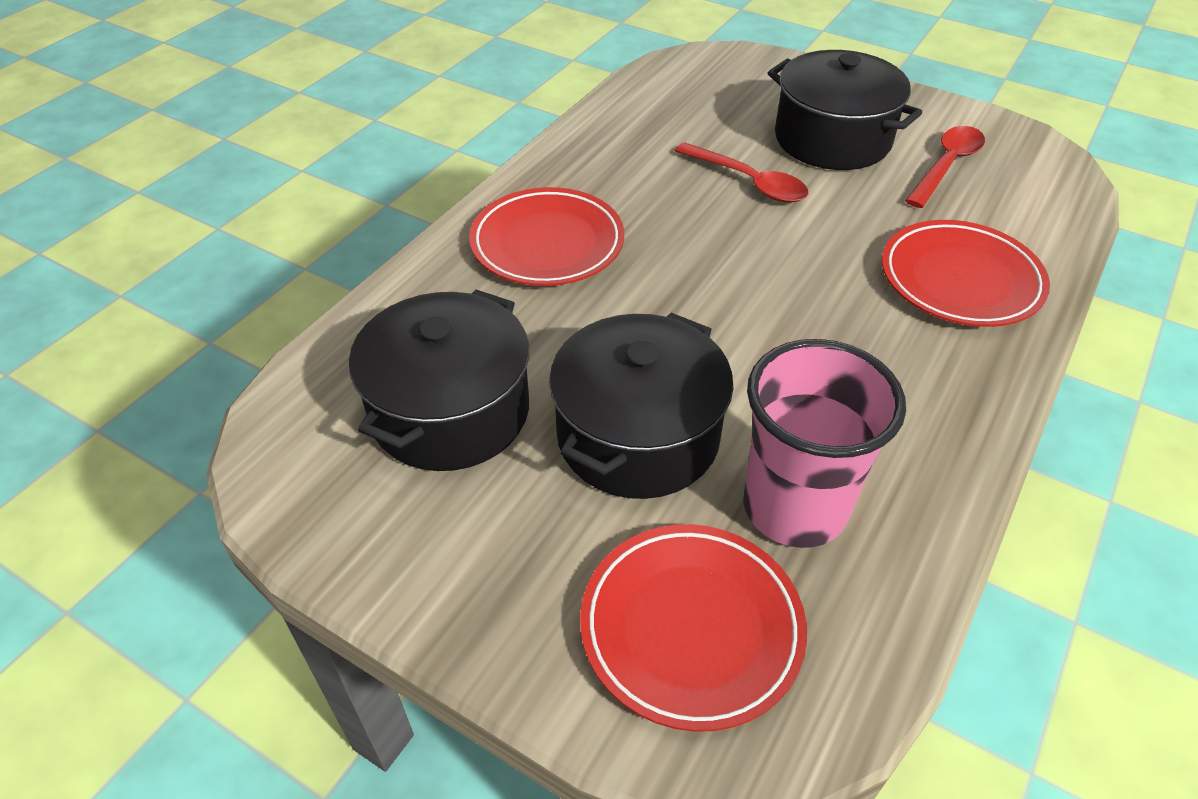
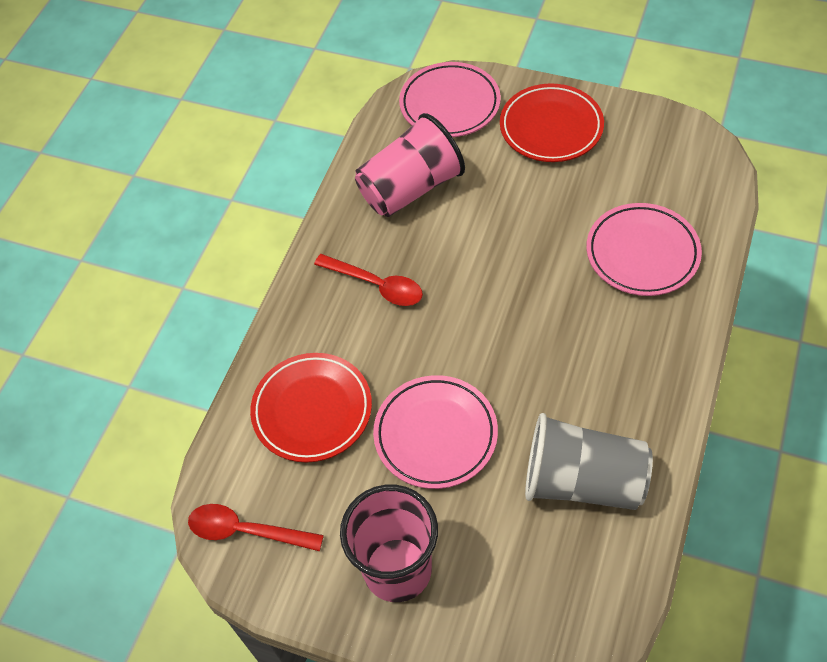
black pot: 3 -> 0
grey cup: 0 -> 1
pink cup: 1 -> 2
pink plate: 0 -> 3
red plate: 3 -> 2

